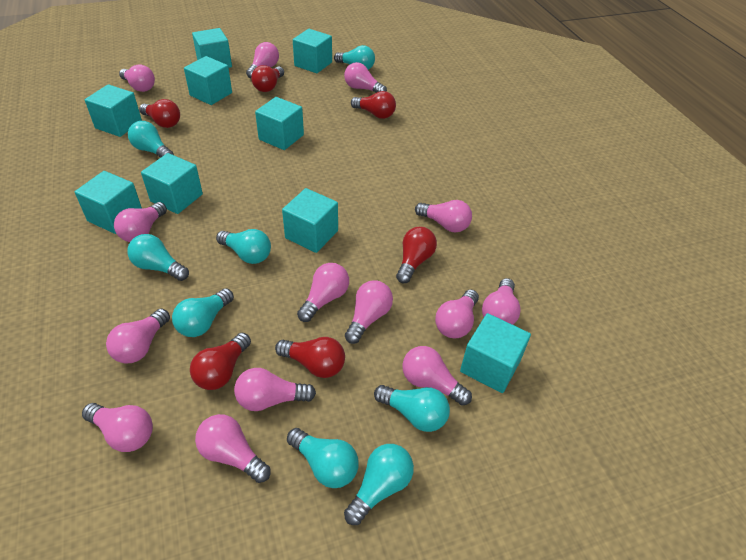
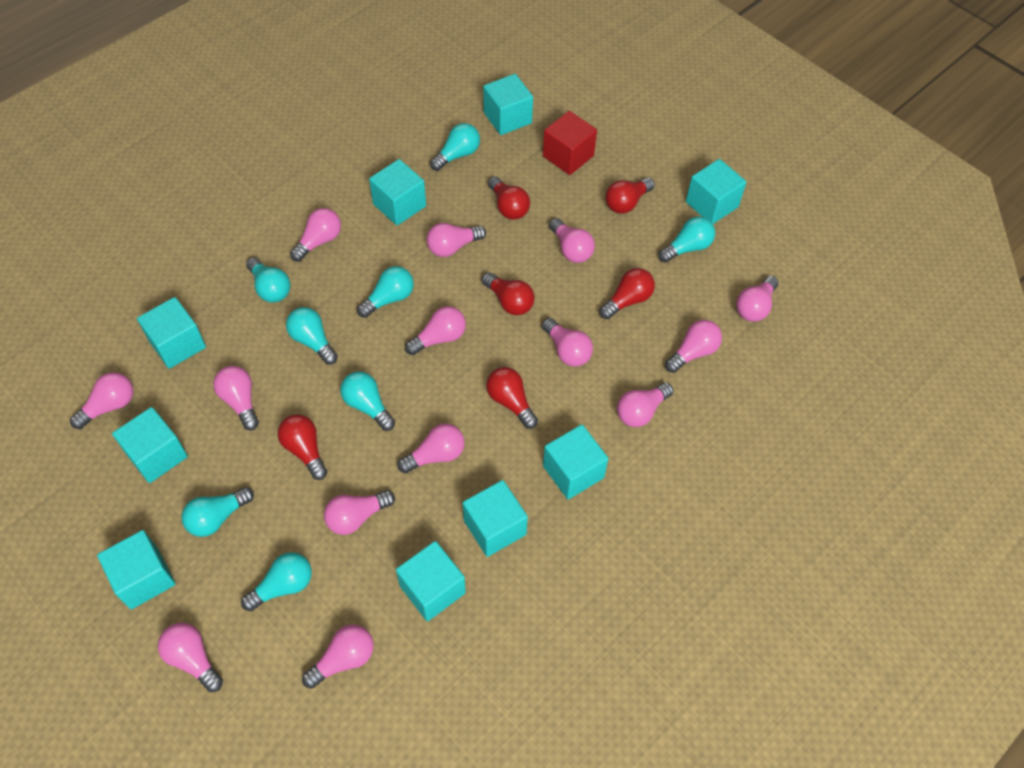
red cube: 0 -> 1

